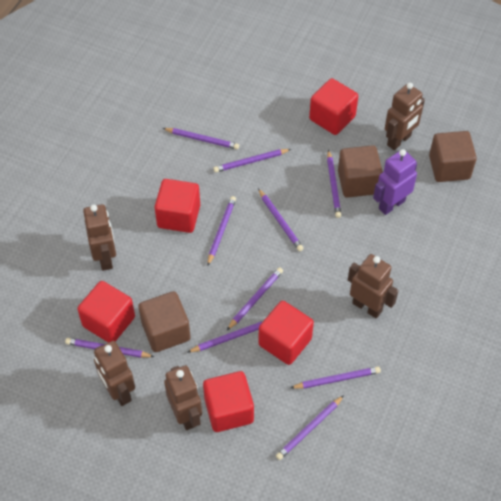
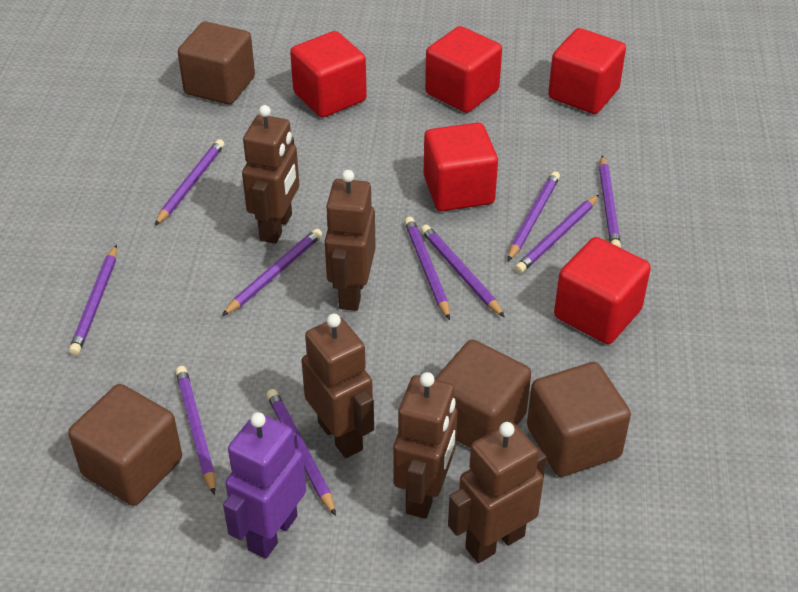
brown cube: 3 -> 4

